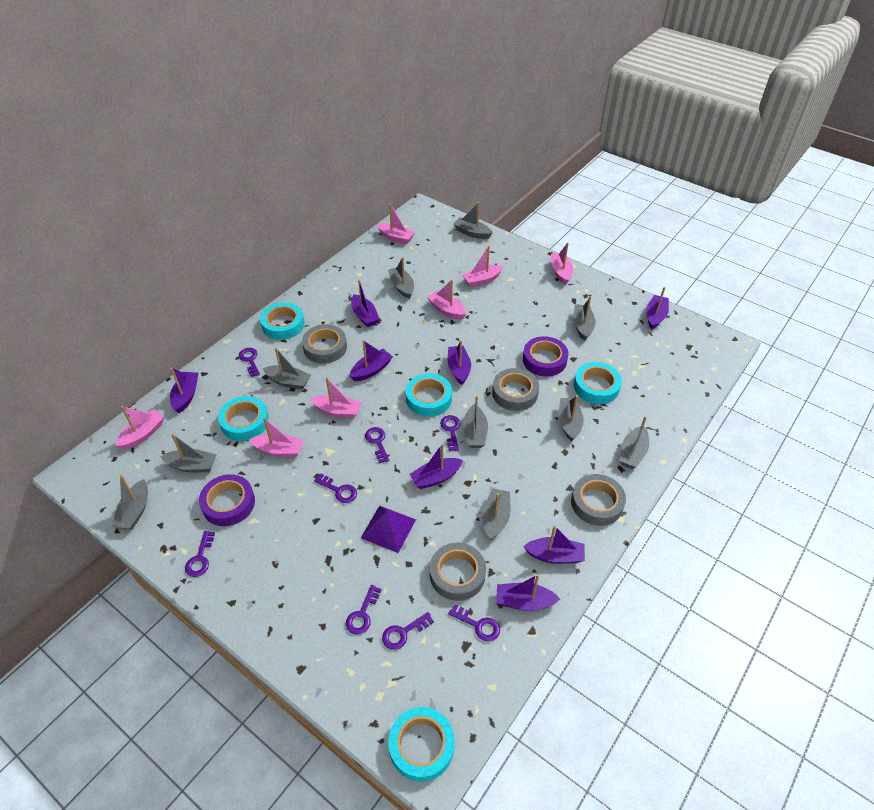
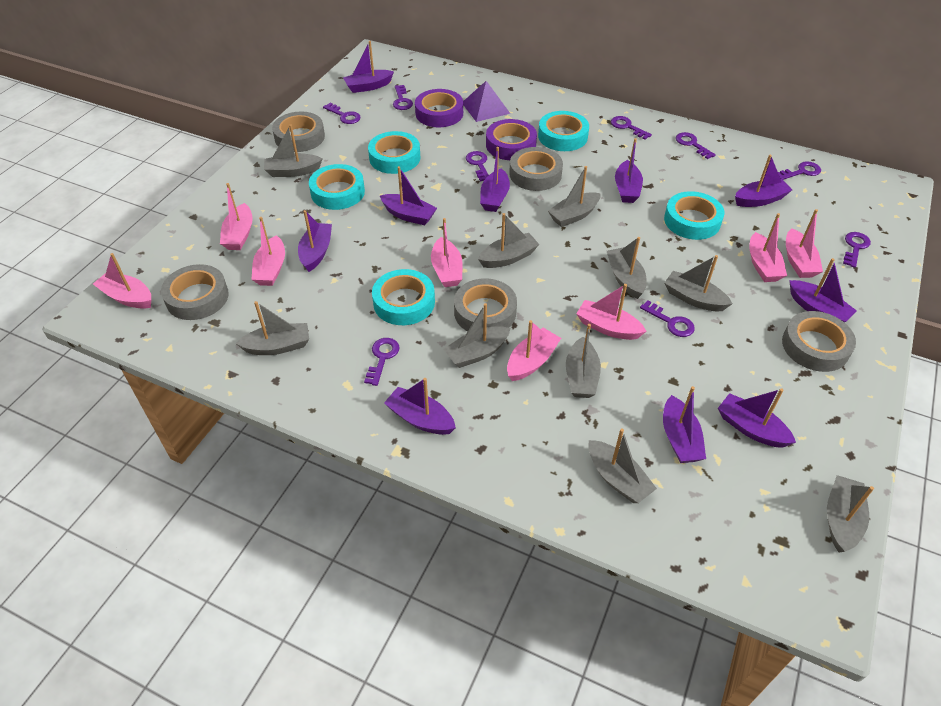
grey tape: 4 -> 5
pink boat: 7 -> 8
purple boat: 8 -> 10
purple key: 8 -> 9

